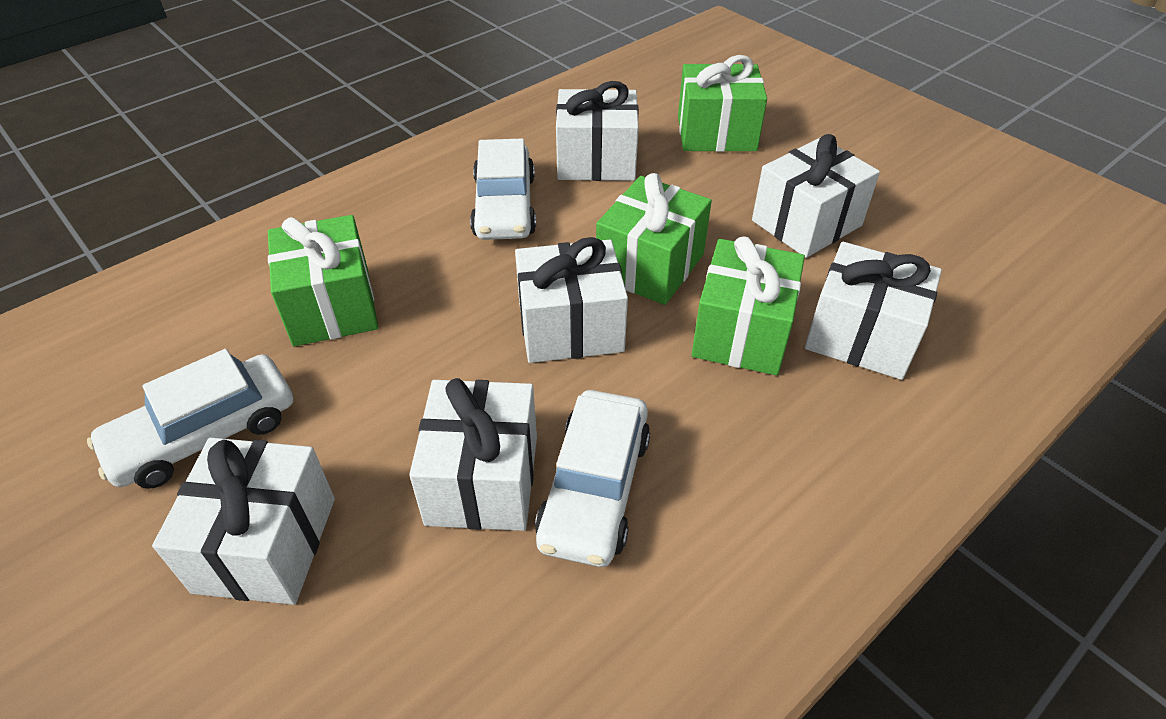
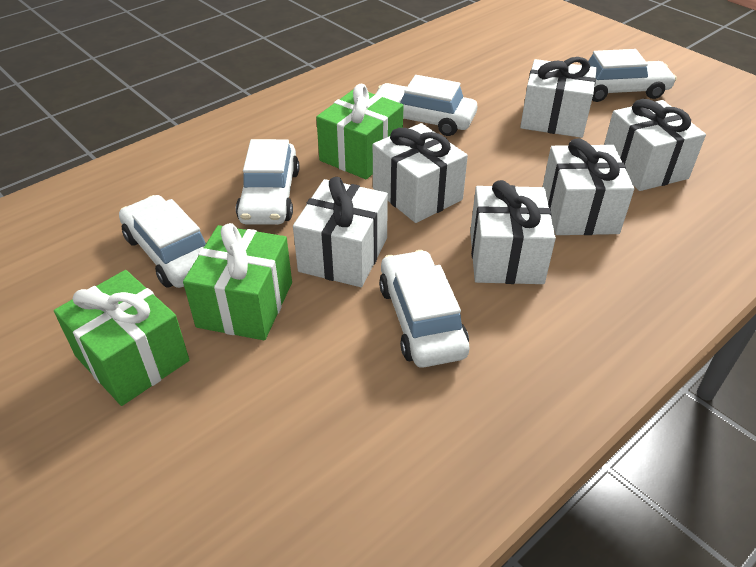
green gift: 4 -> 3
white car: 3 -> 5

